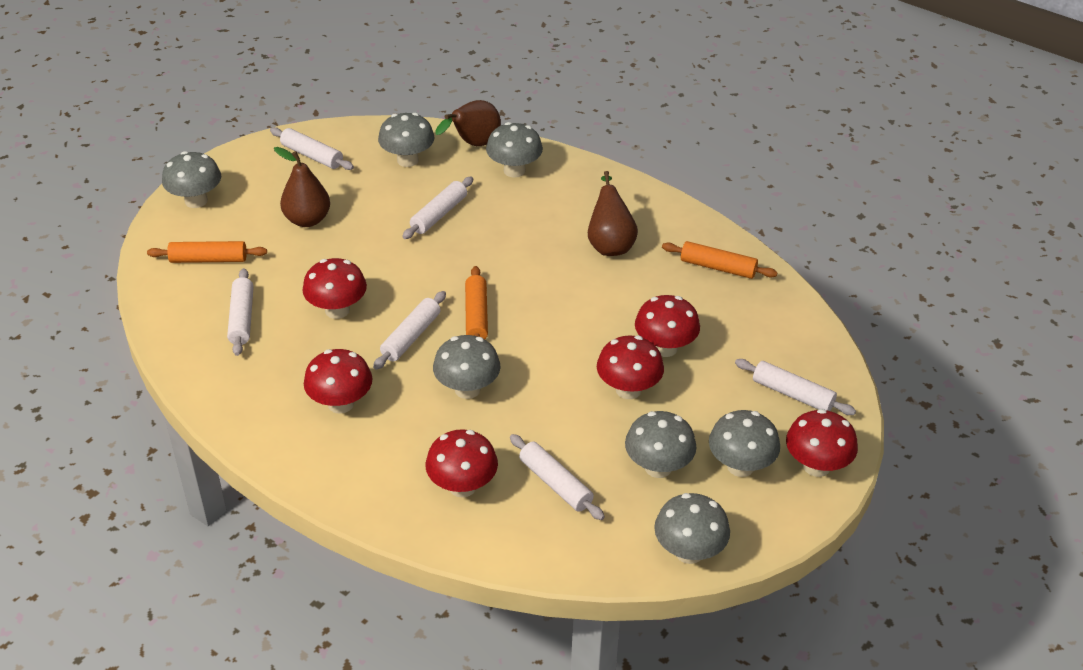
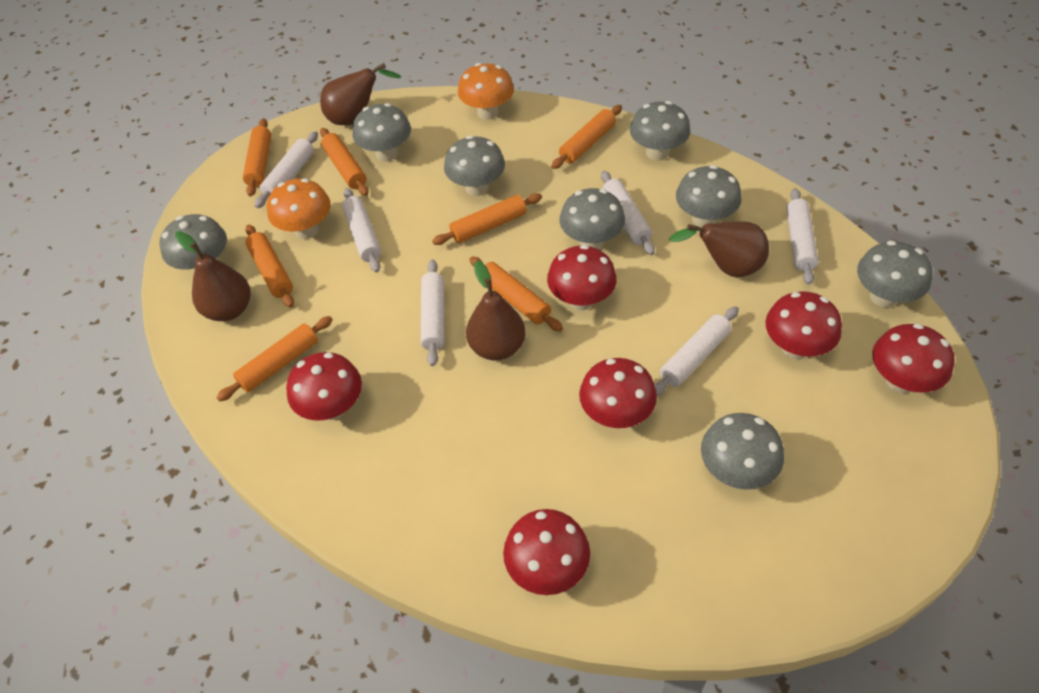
brown pear: 3 -> 4
grey mushroom: 7 -> 8
orange mushroom: 0 -> 2
orange rolling pin: 3 -> 7

